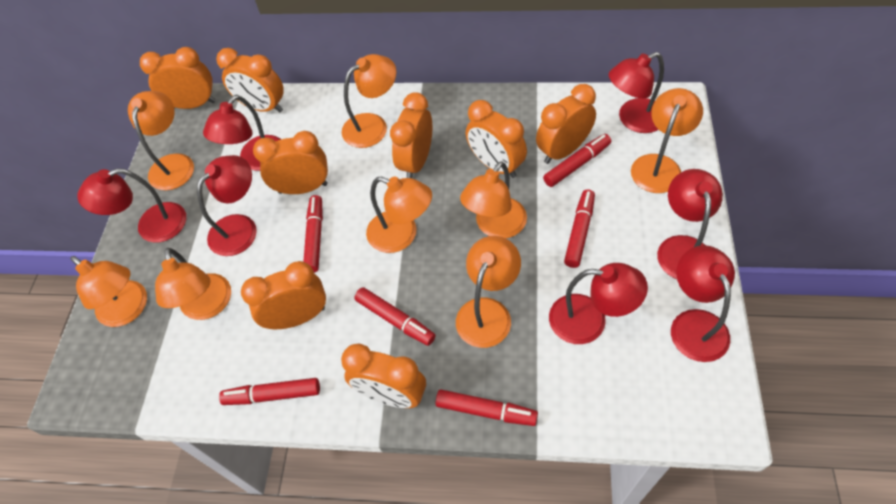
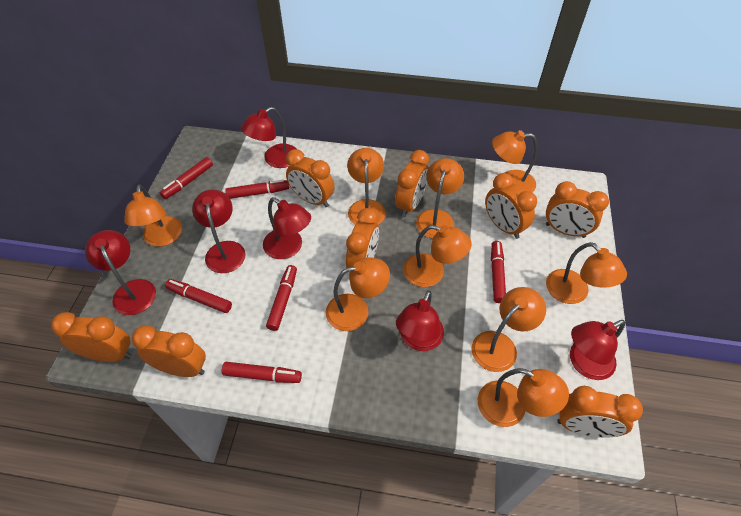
orange lamp: 8 -> 9
red lamp: 7 -> 6

